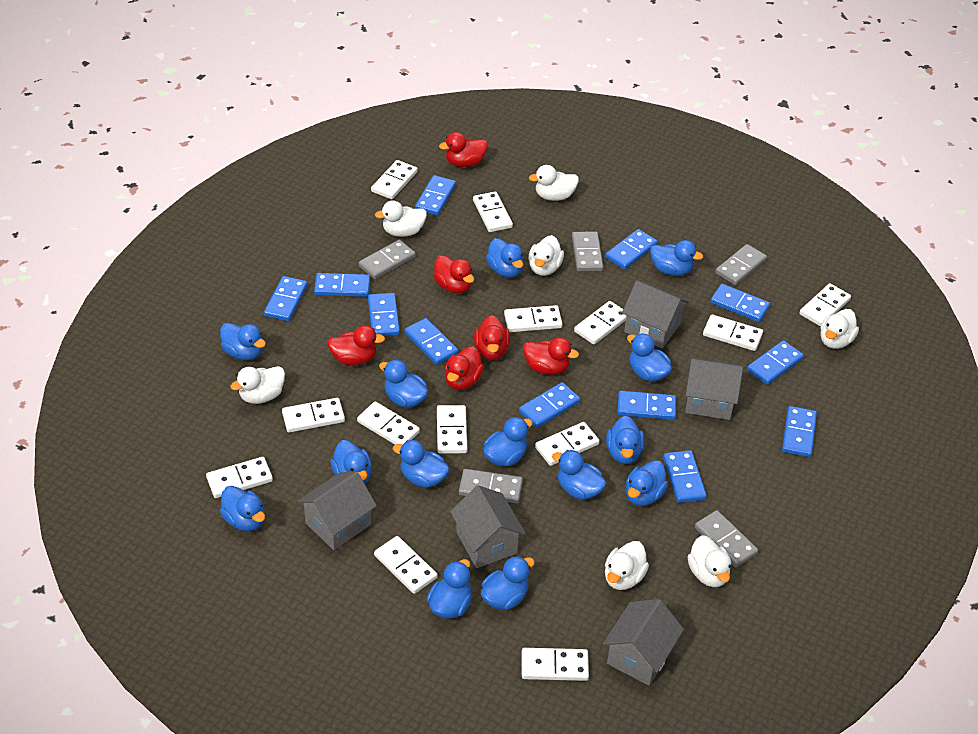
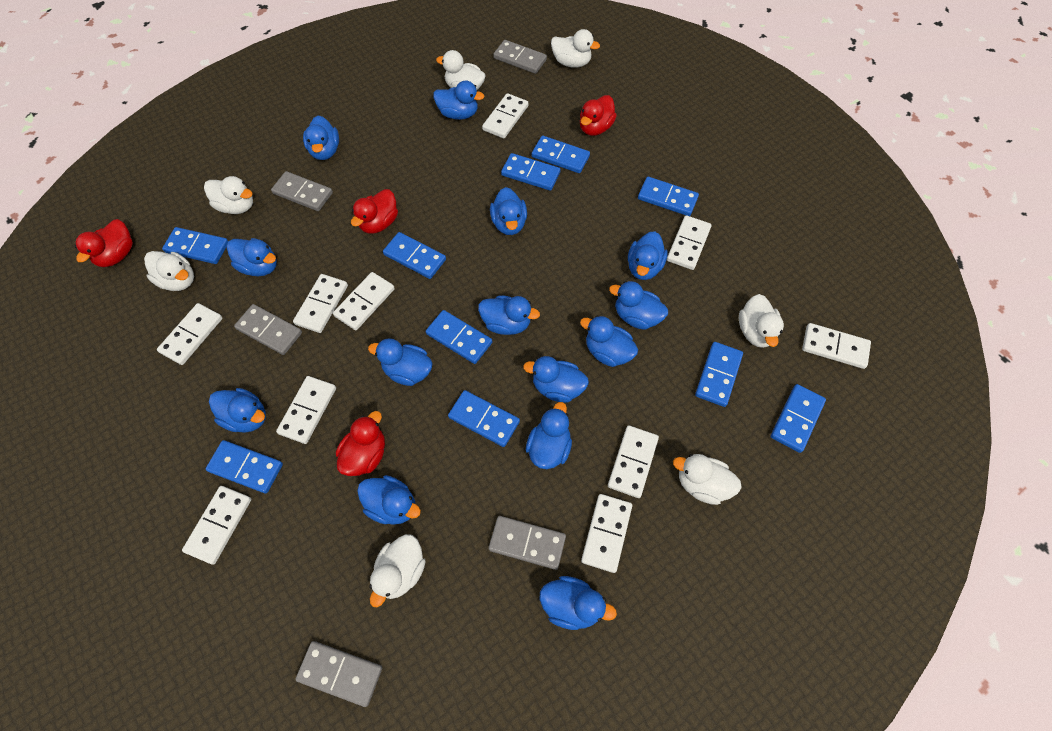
blue domino: 12 -> 10
grey house: 5 -> 0
red duck: 6 -> 4
white domino: 13 -> 10

